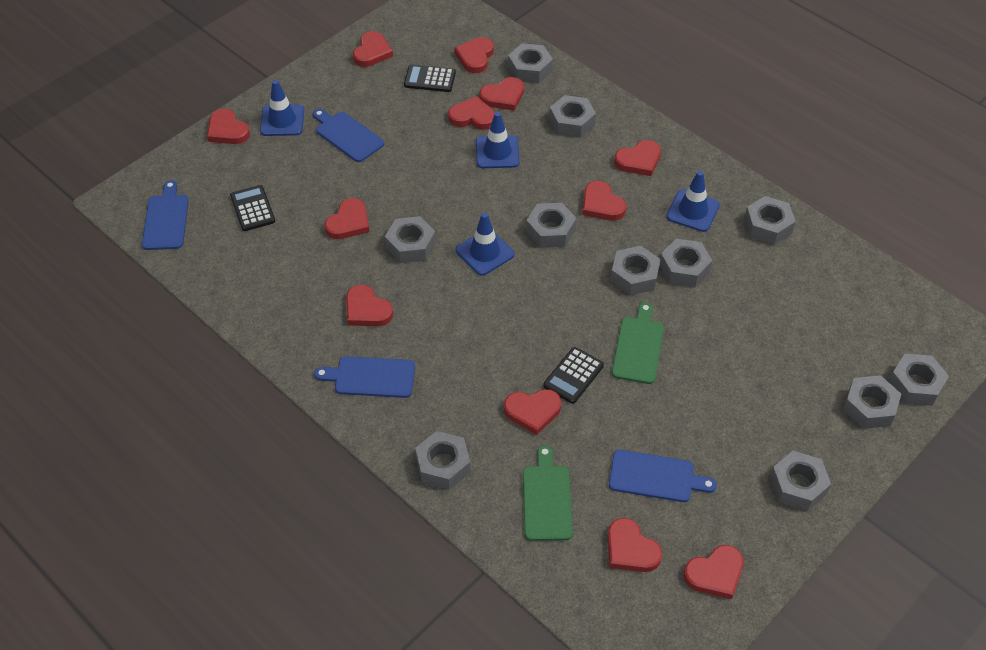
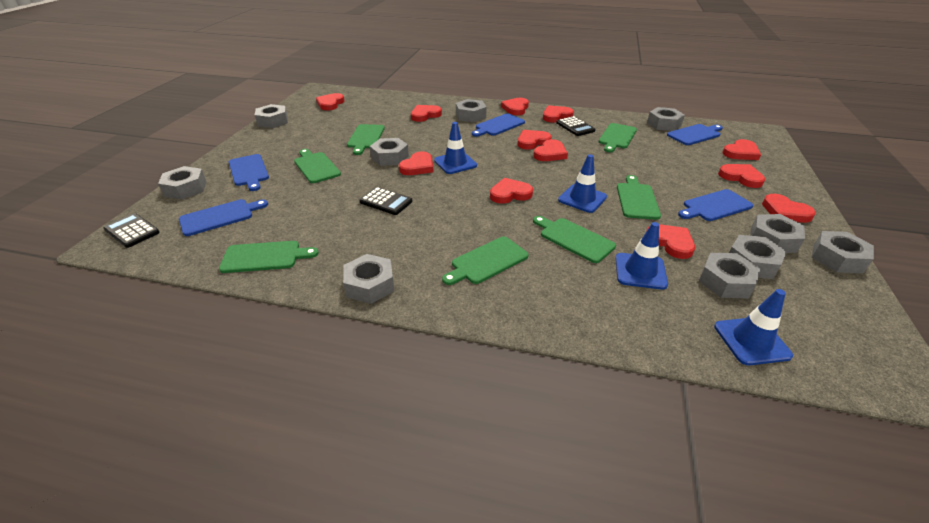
blue cutting board: 4 -> 5
green cutting board: 2 -> 7
grey nut: 11 -> 10

